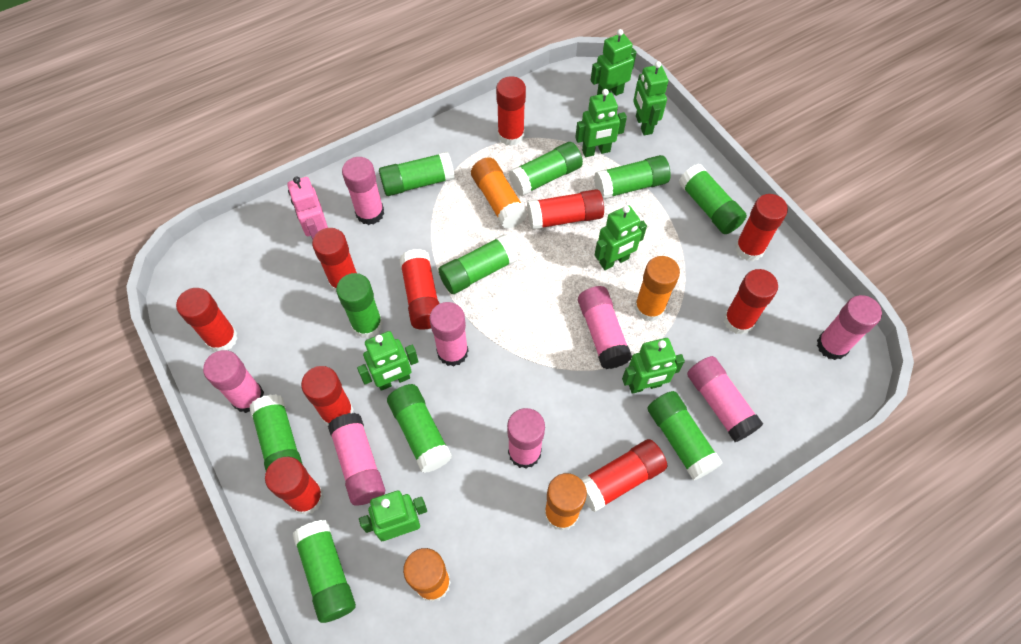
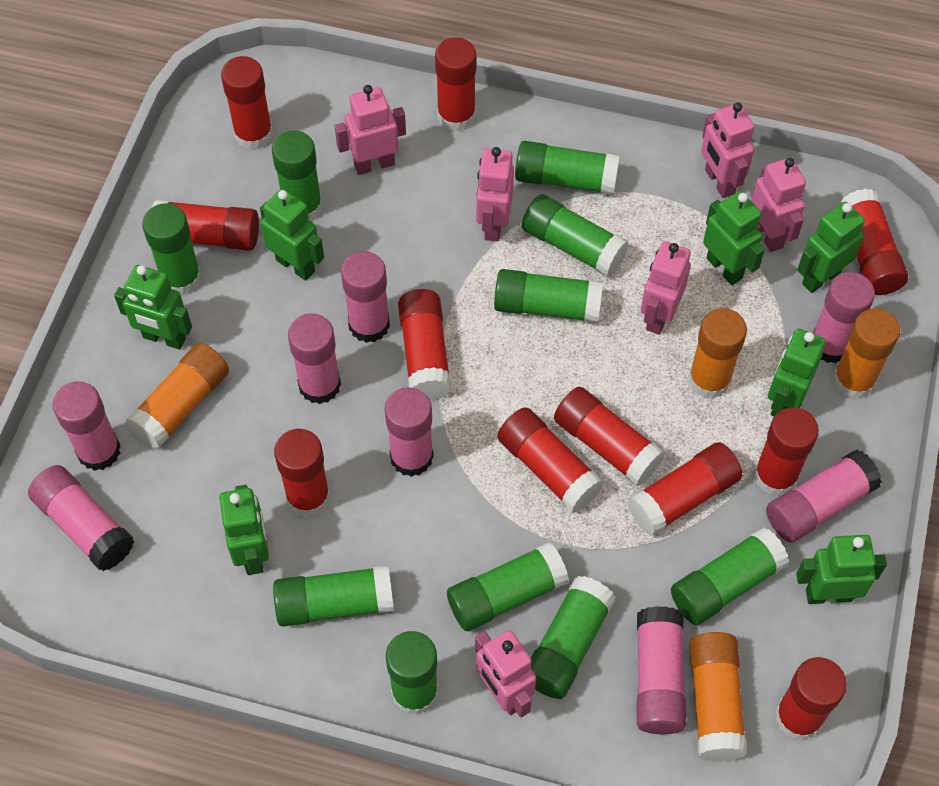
pink robot: 1 -> 6
red glue stick: 10 -> 11

